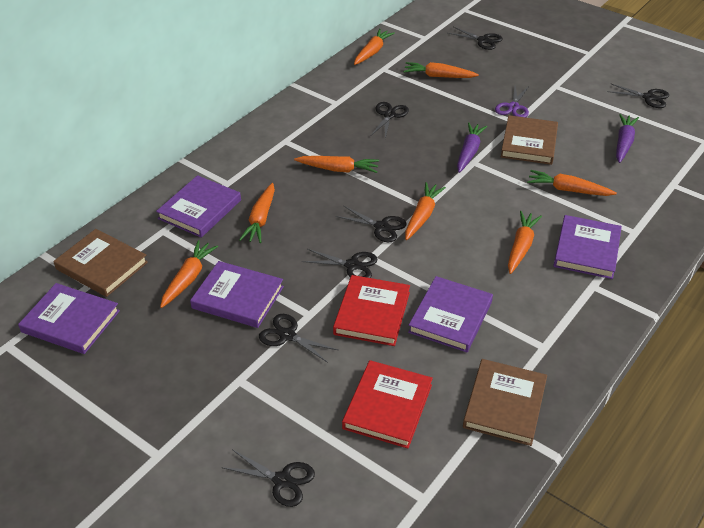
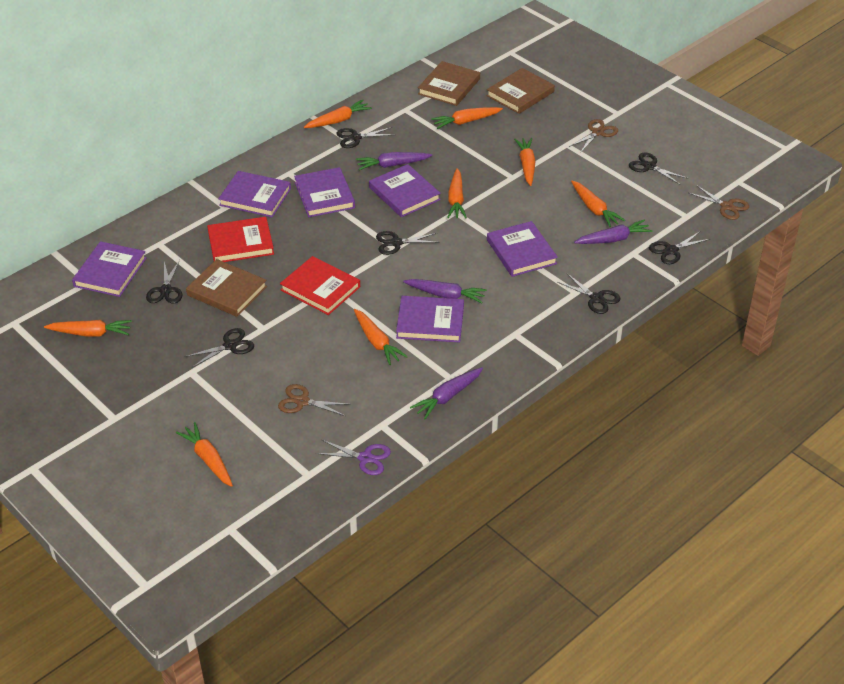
brown scissors: 0 -> 3
purple book: 5 -> 6
purple carrot: 2 -> 4

